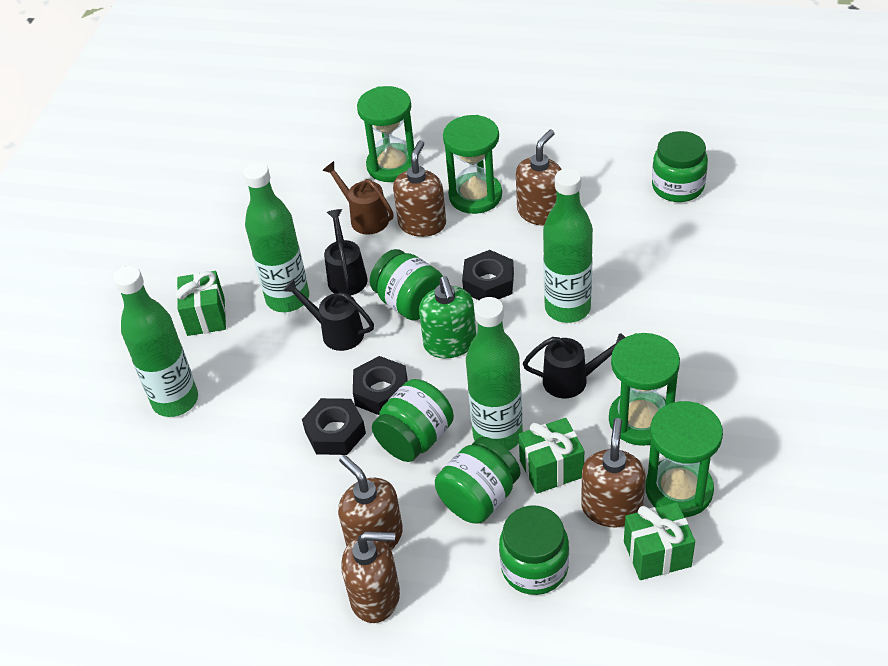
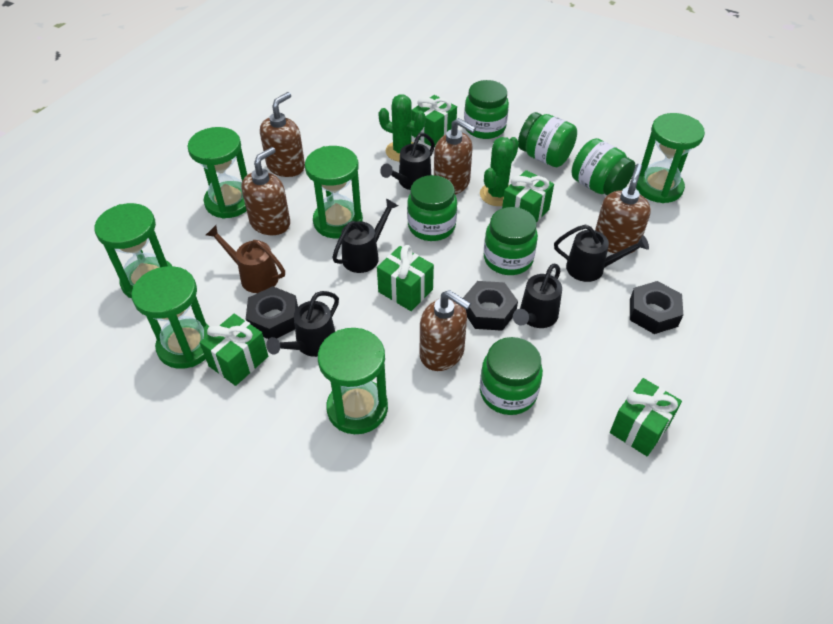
black watering can: 3 -> 5
green bottle: 4 -> 0
green cactus: 0 -> 2
green gift: 3 -> 5
green hourglass: 4 -> 6
green jar: 5 -> 6
green soap dispenser: 1 -> 0

